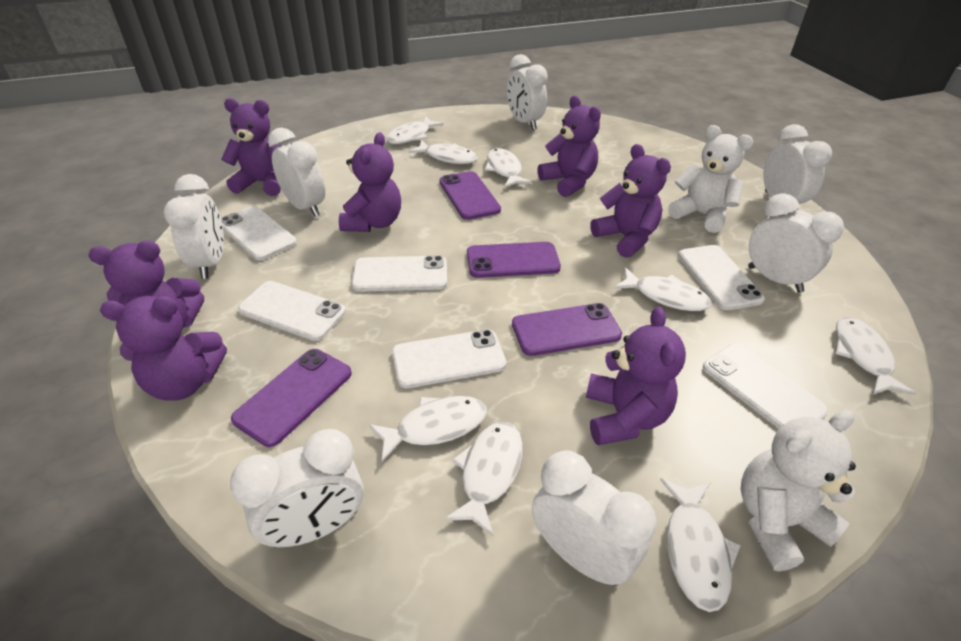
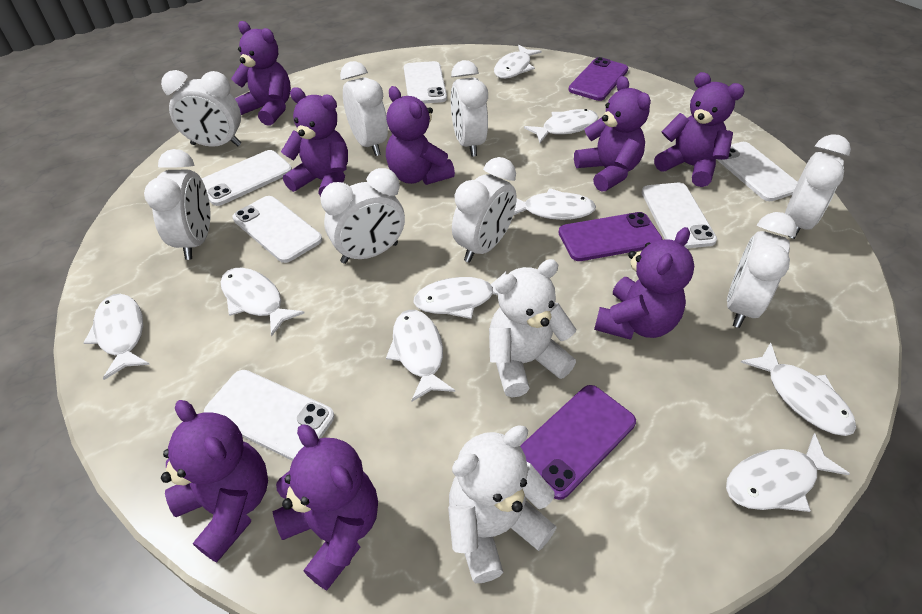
purple phone: 4 -> 3
purple teddy bear: 7 -> 8
white clock: 7 -> 8
white fish: 8 -> 9

